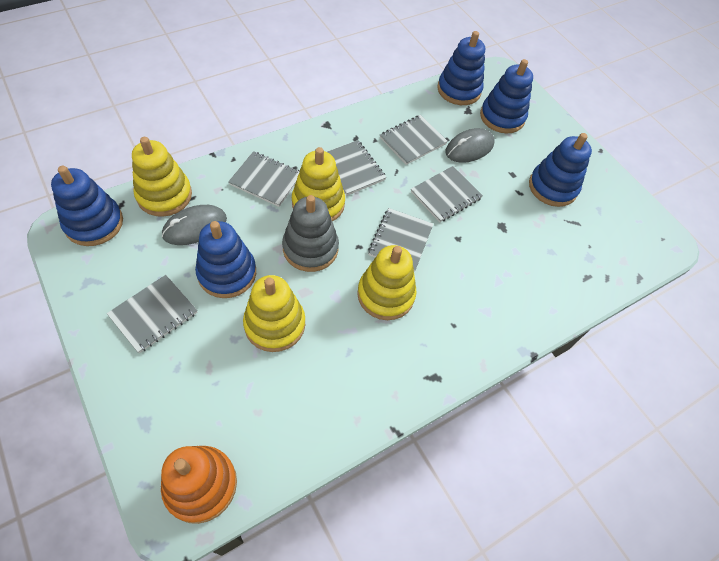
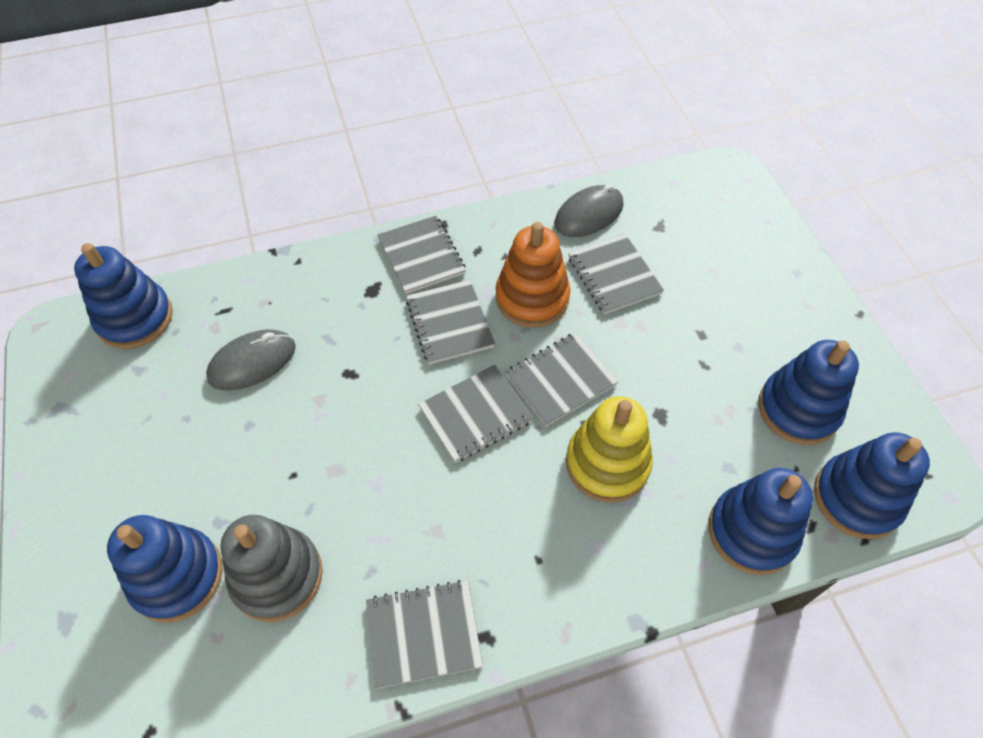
yellow stacking toy: 4 -> 1

